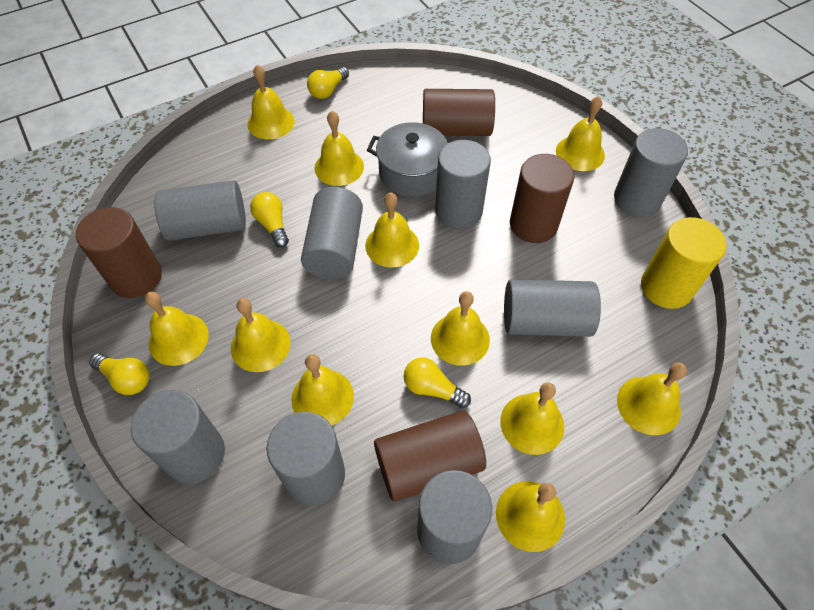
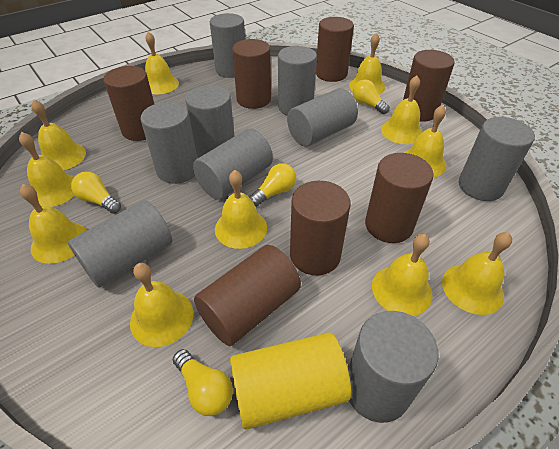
brown cylinder: 4 -> 7
grey cylinder: 8 -> 9
grey pot: 1 -> 0

